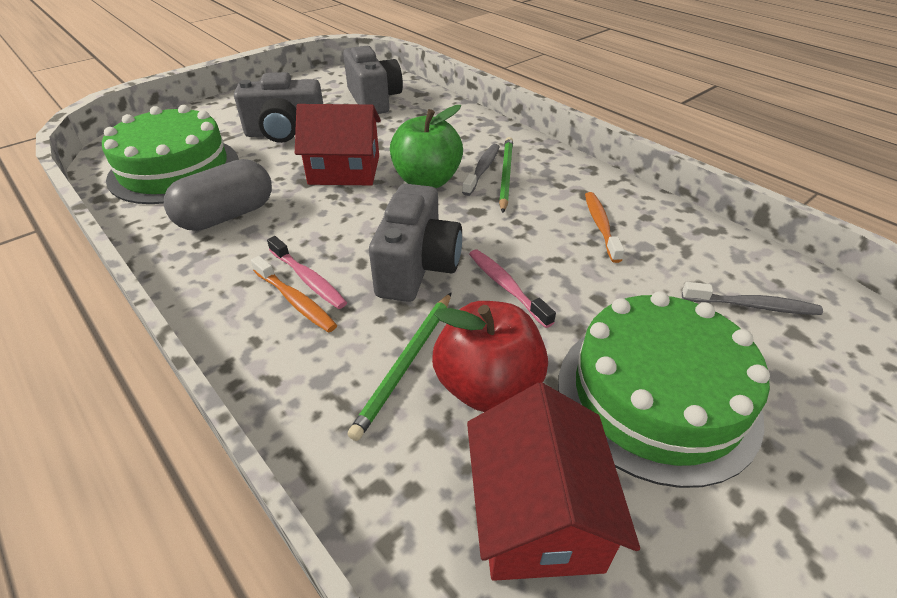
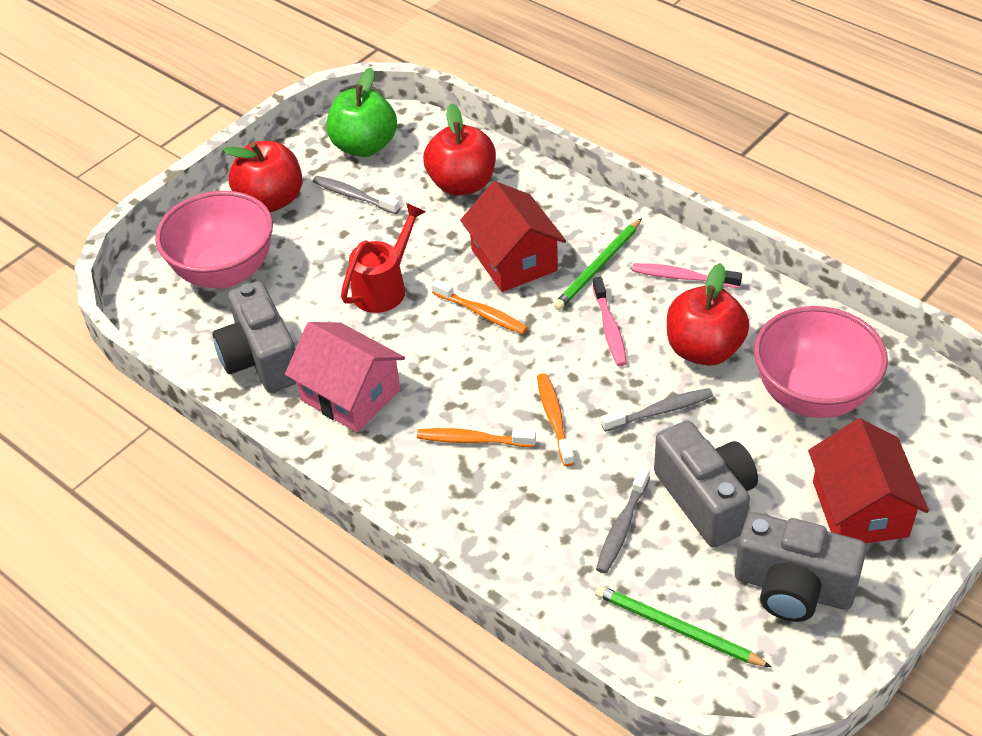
green cake: 2 -> 0
grey capsule: 1 -> 0
grey toothbrush: 2 -> 3
orange toothbrush: 2 -> 3
pink bowl: 0 -> 2
pink house: 0 -> 1
red apple: 1 -> 3
red watering can: 0 -> 1

